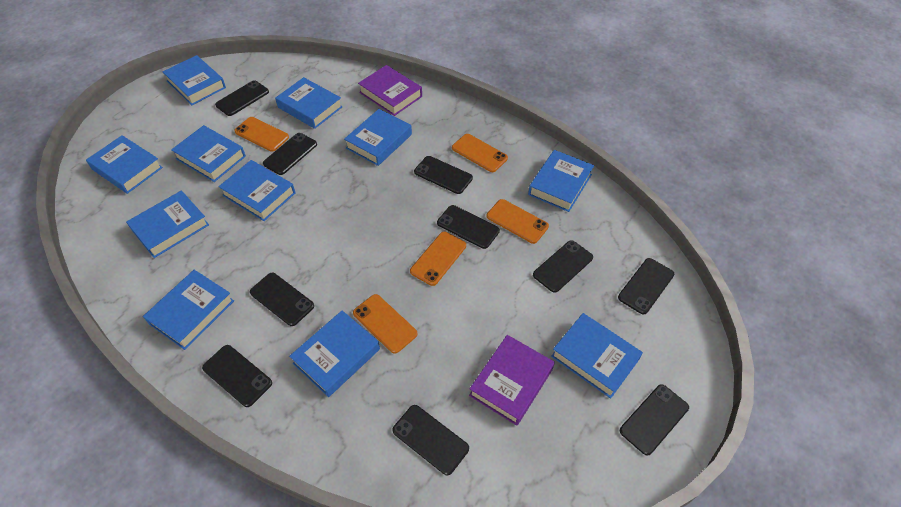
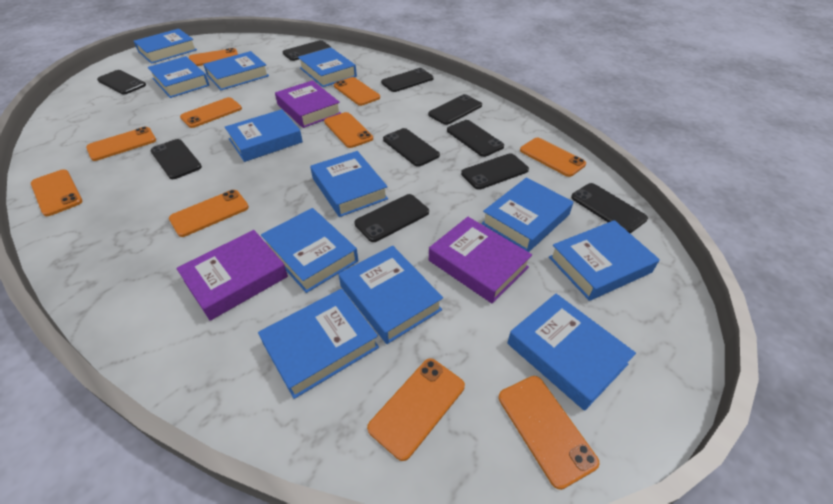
blue book: 11 -> 12
orange phone: 5 -> 10
purple book: 2 -> 3

